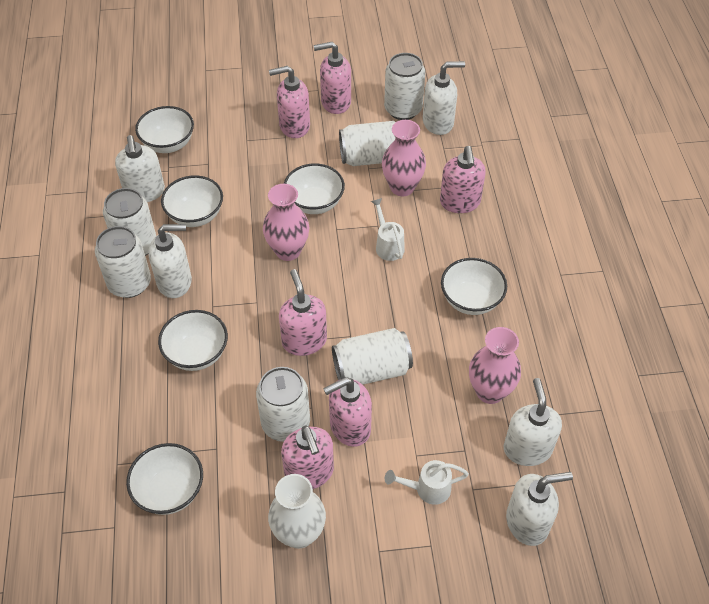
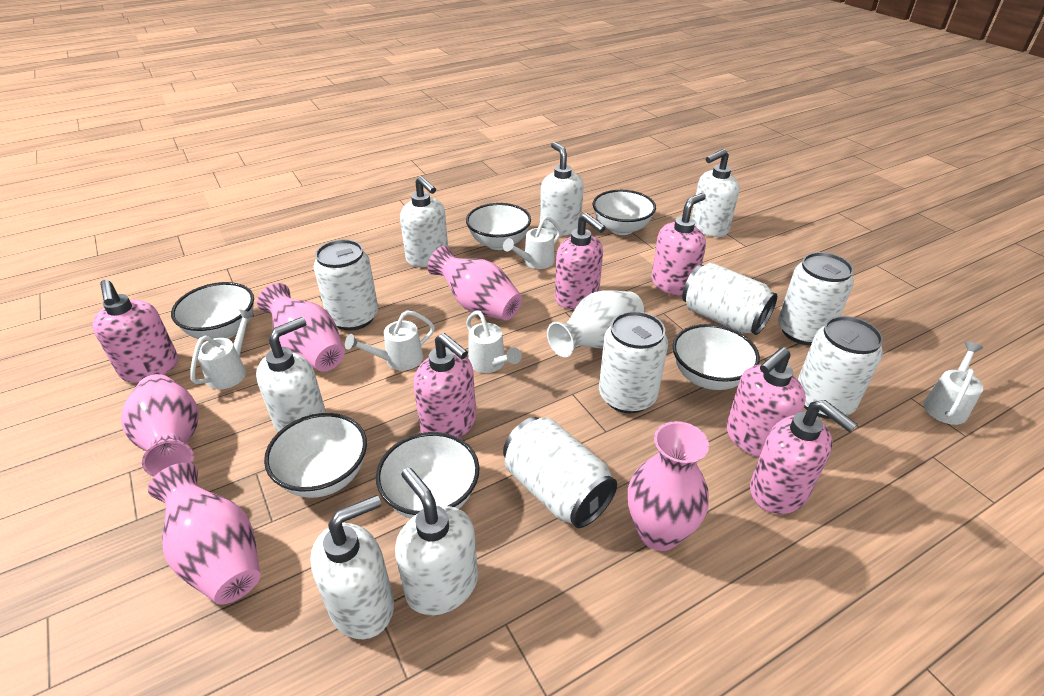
pink vase: 3 -> 5
white soap dispenser: 5 -> 6
white watering can: 2 -> 5

